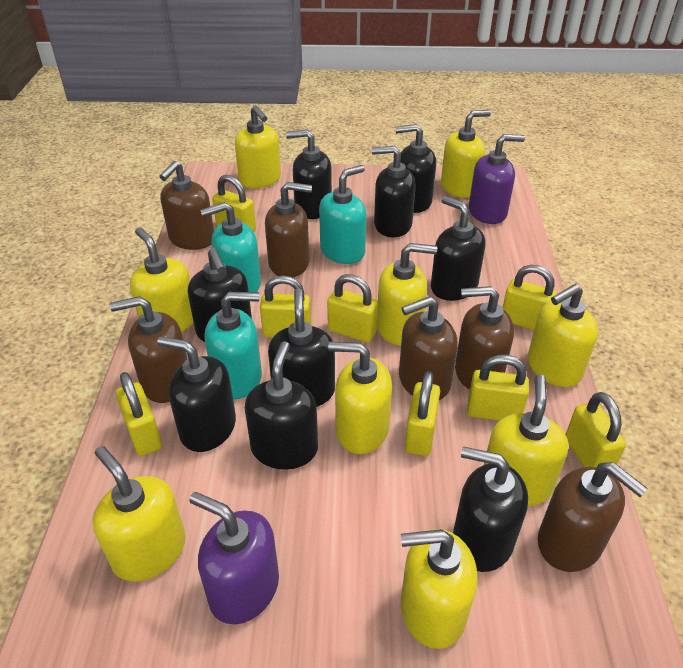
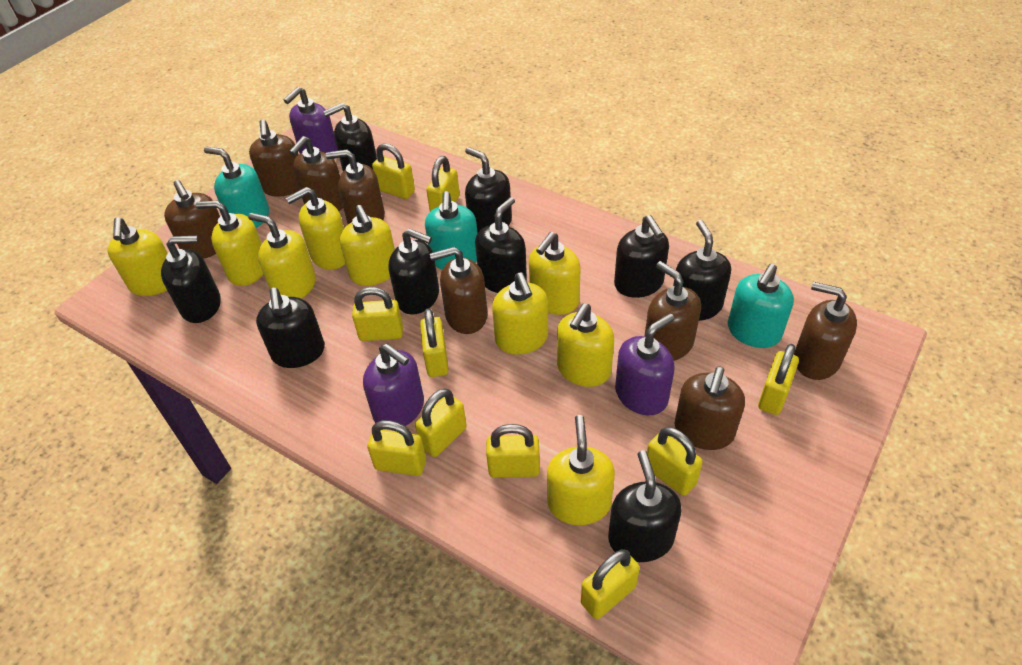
brown soap dispenser: 6 -> 8
purple soap dispenser: 2 -> 3
yellow padlock: 8 -> 10

